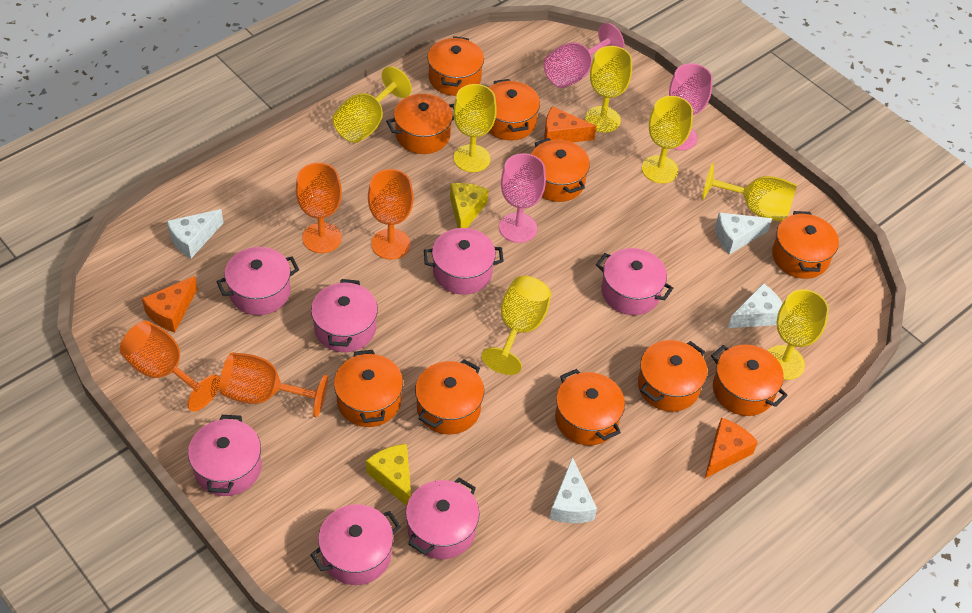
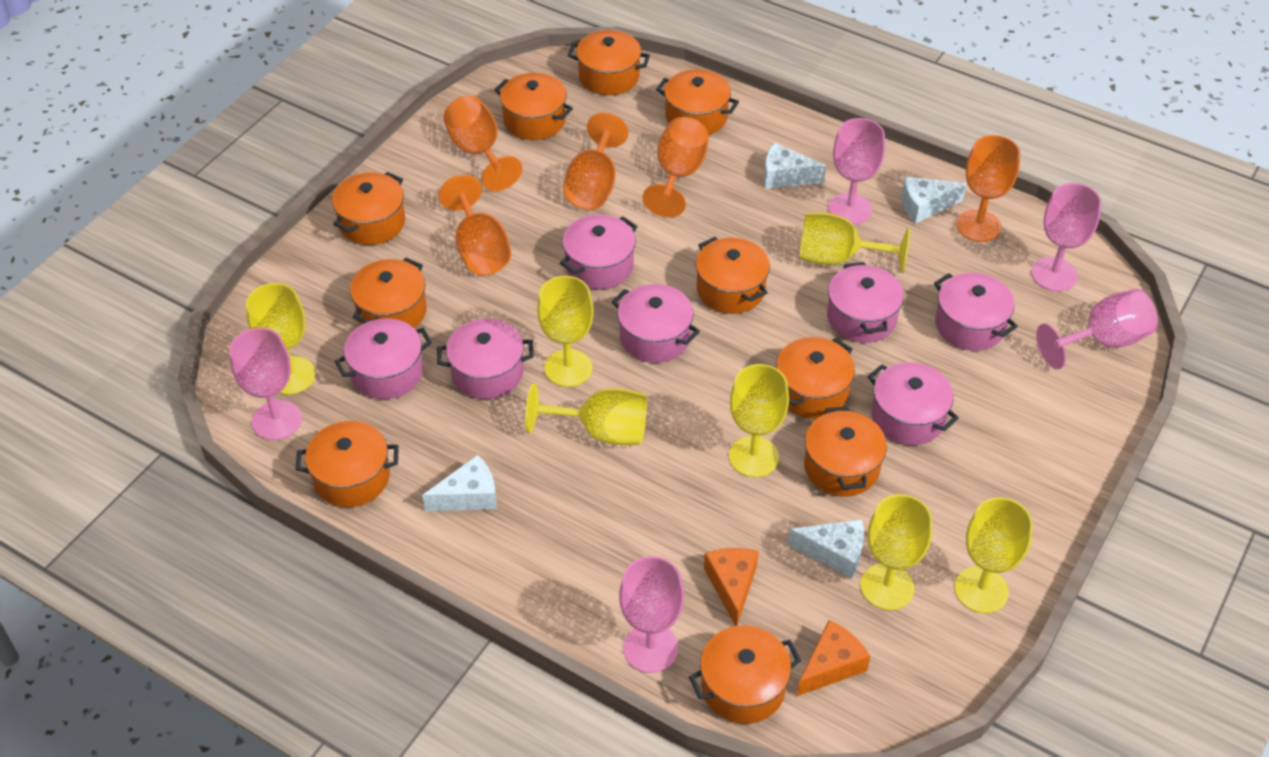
orange cheese: 3 -> 2
orange goblet: 4 -> 5
pink goblet: 3 -> 5
yellow cheese: 2 -> 0

